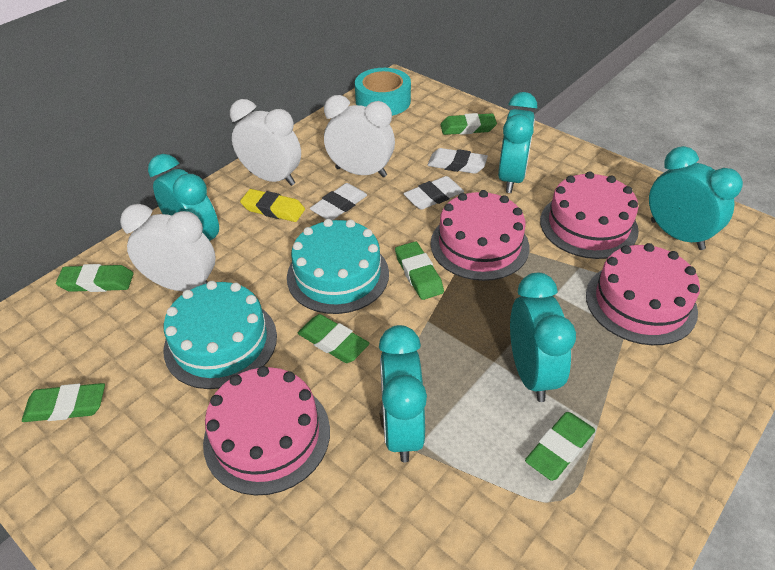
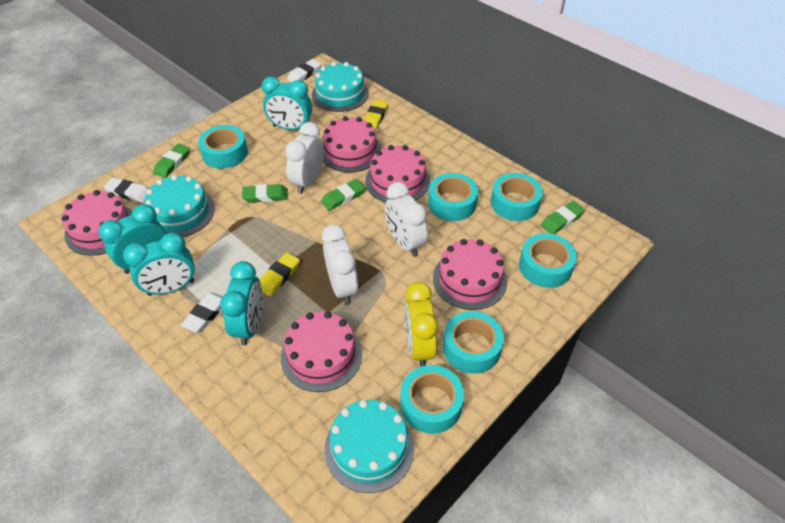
green eraser: 6 -> 4
pink cake: 4 -> 5
turquoise cake: 2 -> 3
turquoise clock: 5 -> 4
turquoise tape: 1 -> 6
yellow clock: 0 -> 1
yellow eraser: 1 -> 2

